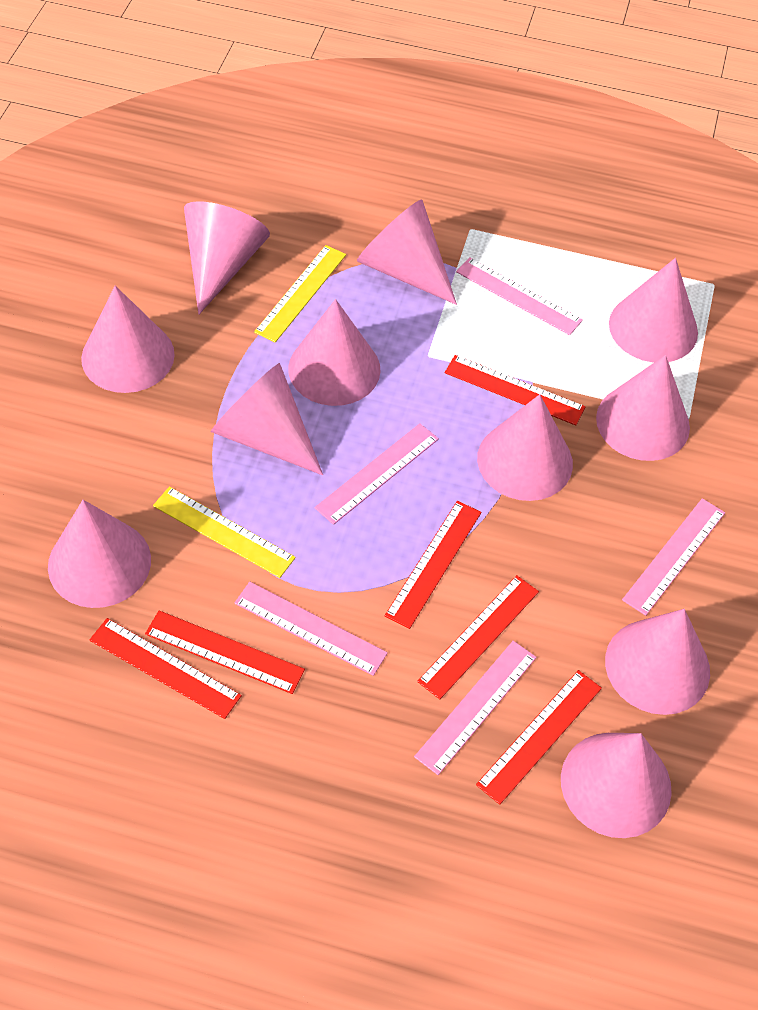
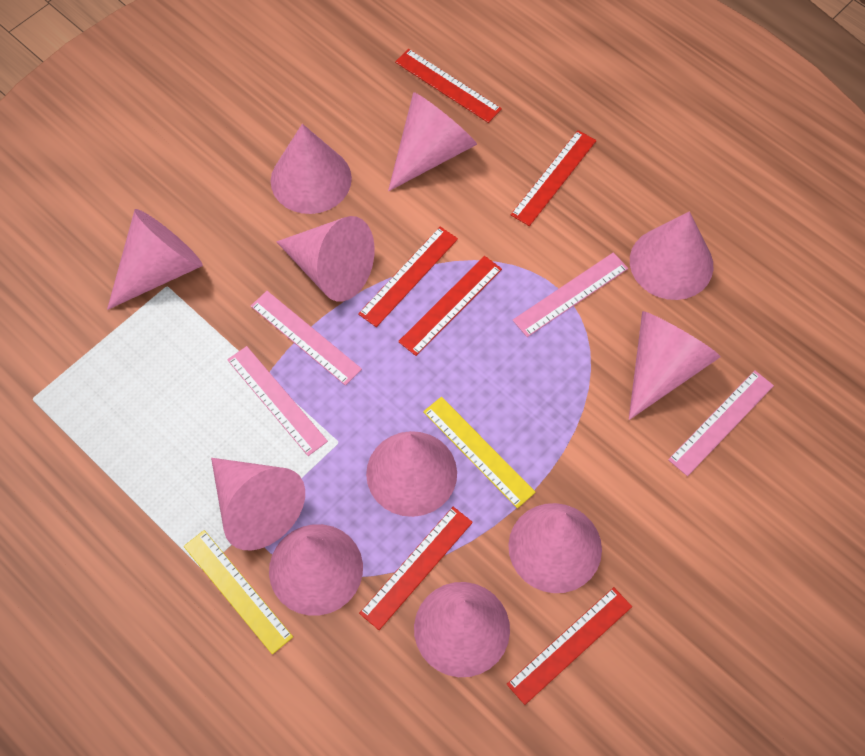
pink ruler: 5 -> 4

